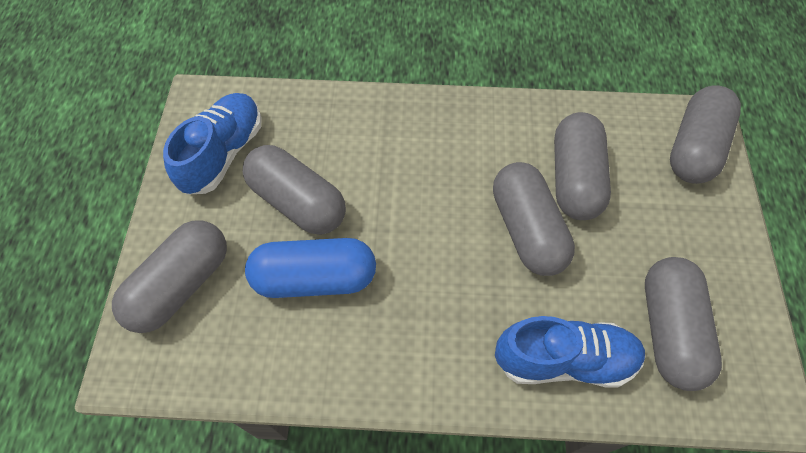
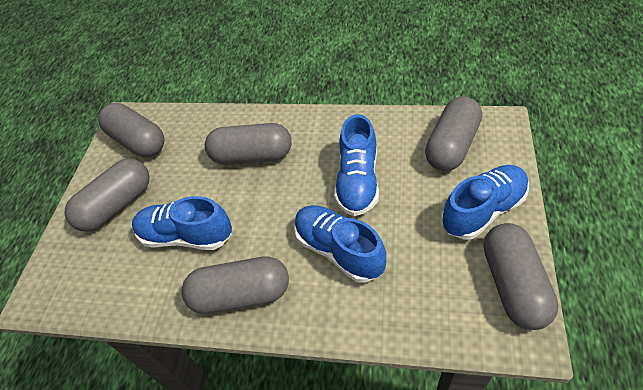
blue capsule: 1 -> 0
blue shoe: 2 -> 4

